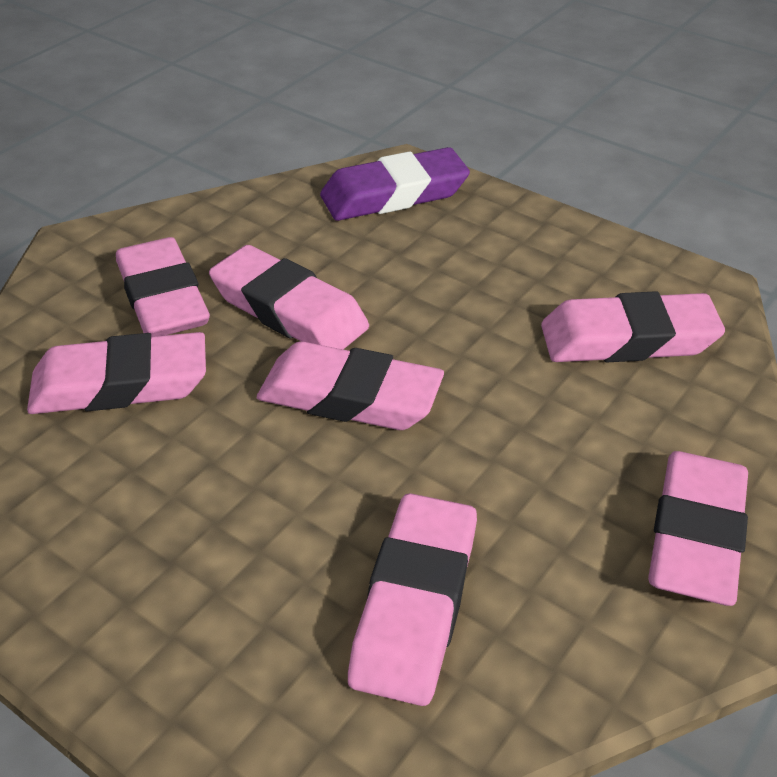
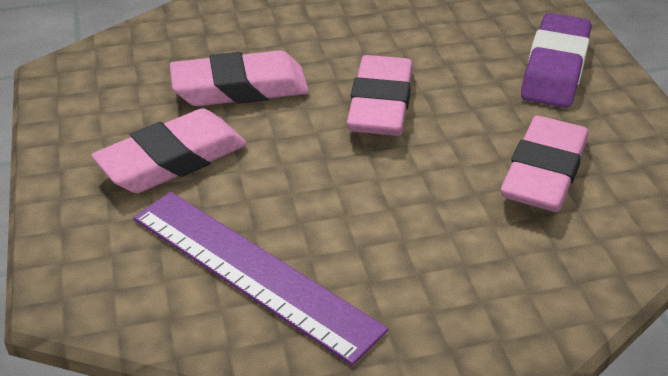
pink eraser: 7 -> 4
purple ruler: 0 -> 1

